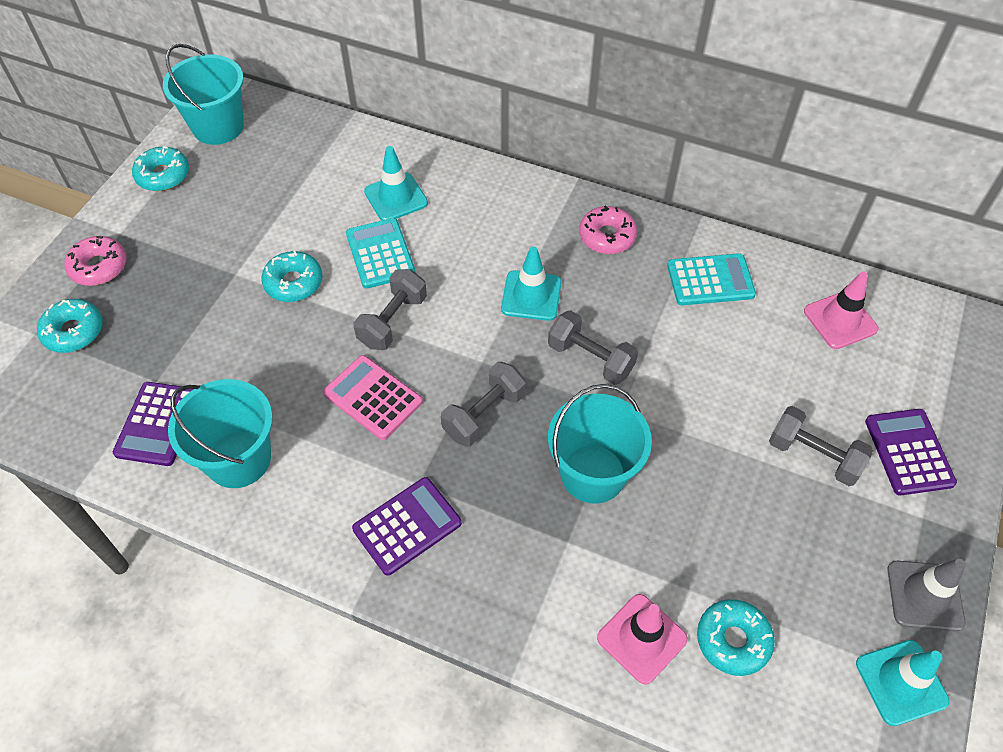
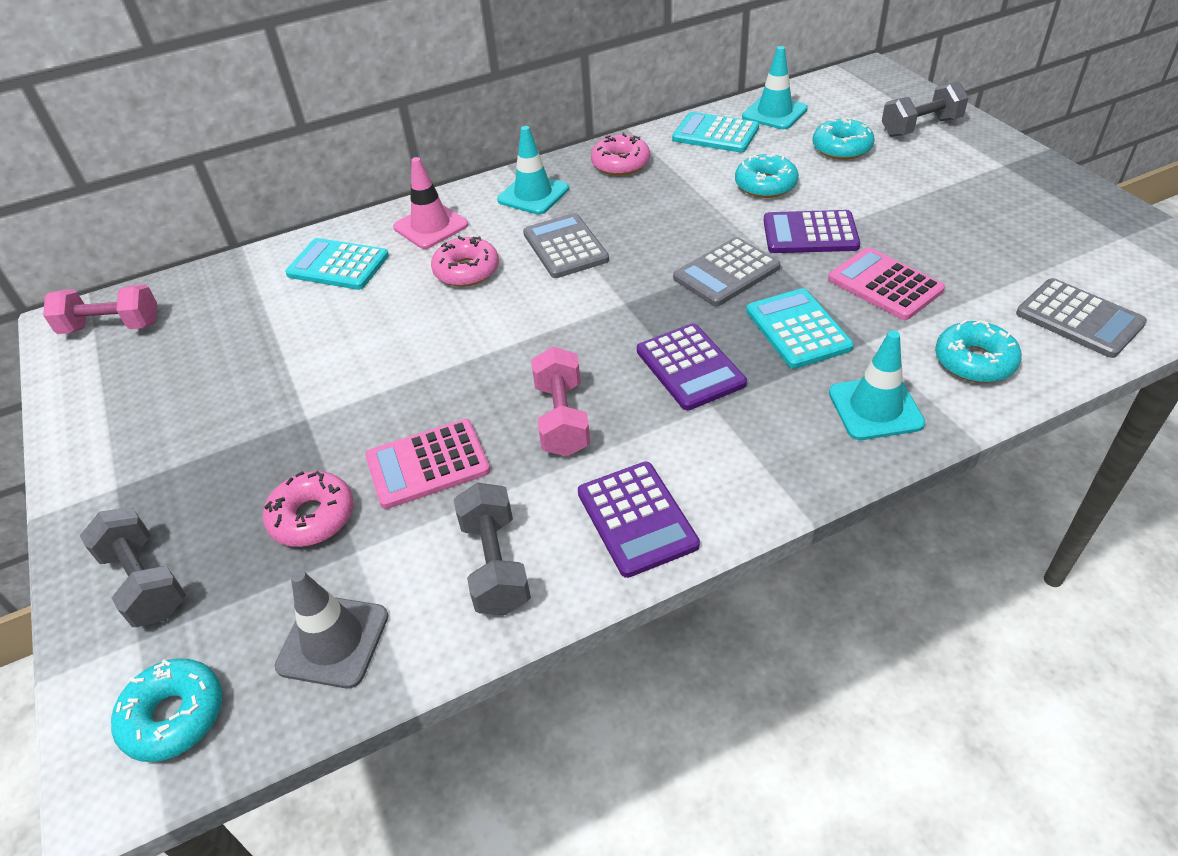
grey calculator: 0 -> 3
grey dumbbell: 4 -> 3
pink calculator: 1 -> 2
pink donut: 2 -> 3
pink dumbbell: 0 -> 2
pink traffic cone: 2 -> 1
turquoise bucket: 3 -> 0
turquoise calculator: 2 -> 3

